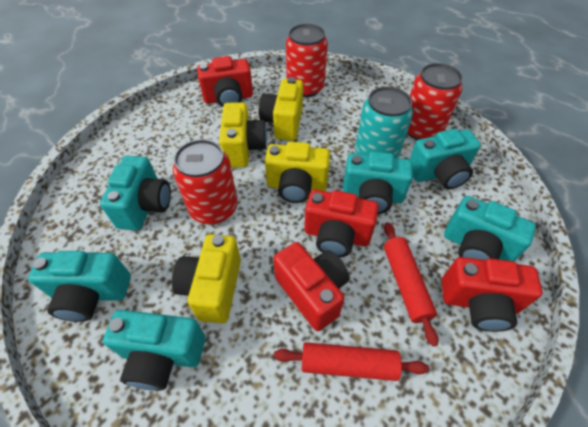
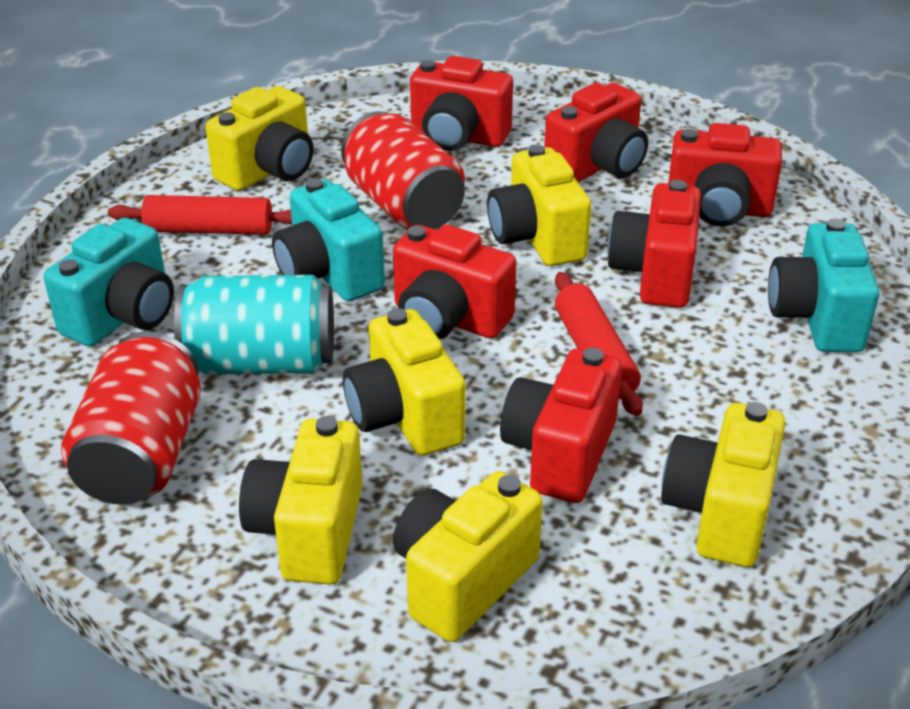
red camera: 4 -> 6
red can: 3 -> 2
turquoise camera: 6 -> 3
yellow camera: 4 -> 6

